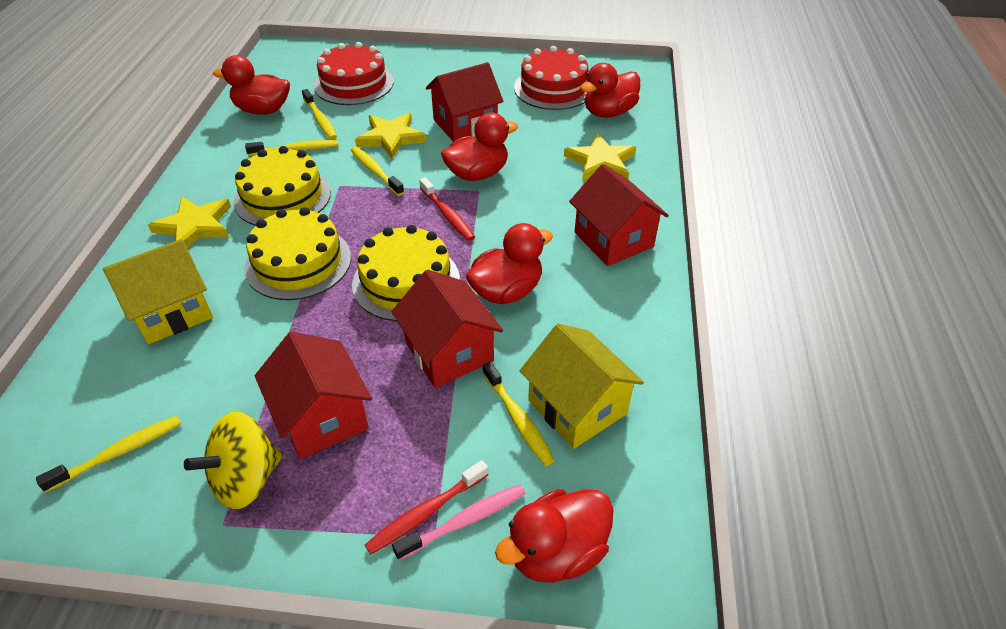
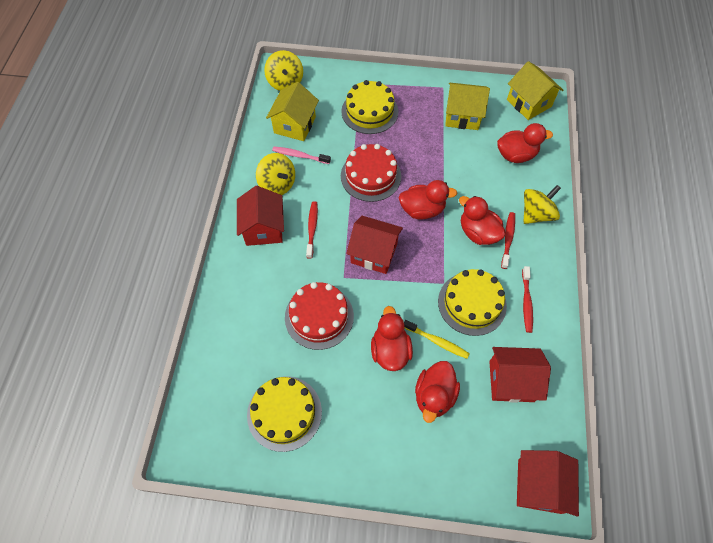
red toothbrush: 2 -> 3
yellow house: 2 -> 3
yellow spinning top: 1 -> 3
yellow star: 3 -> 0
yellow toothbrush: 5 -> 1

